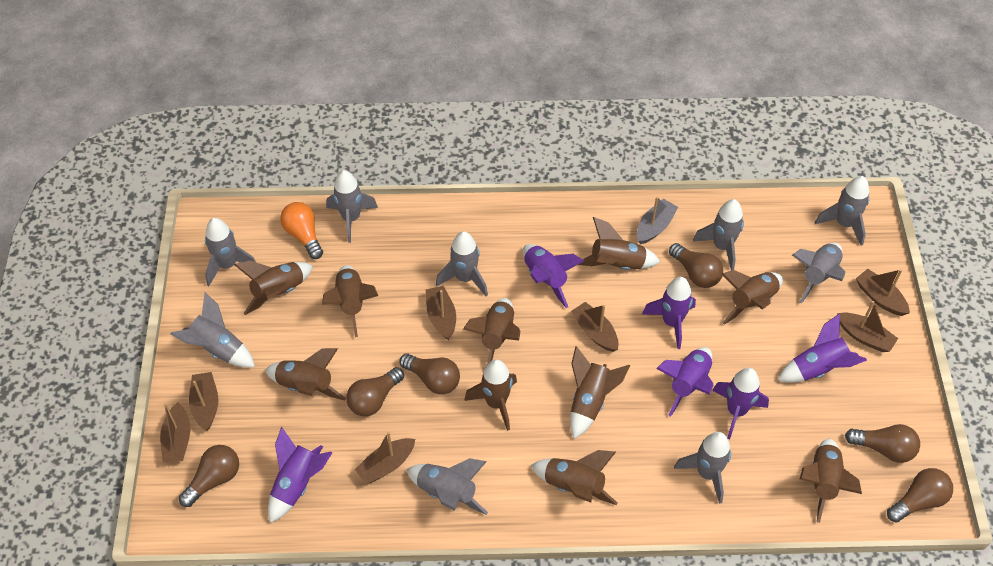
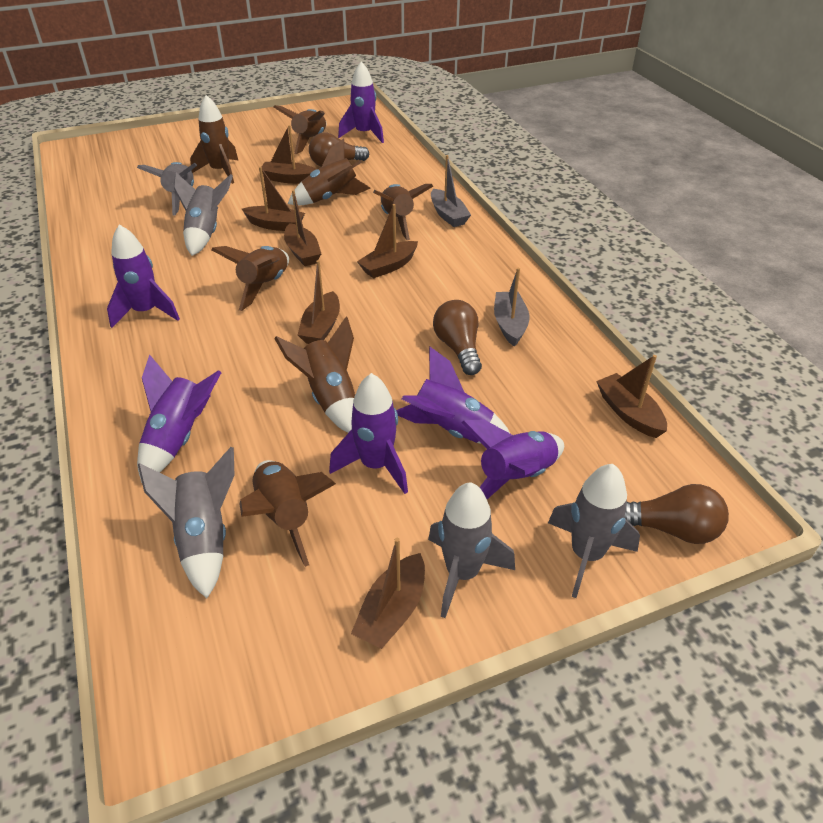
brown light bulb: 6 -> 3
brown rocket: 10 -> 7
grey boat: 1 -> 2
grey rocket: 9 -> 5
orange light bulb: 1 -> 0

